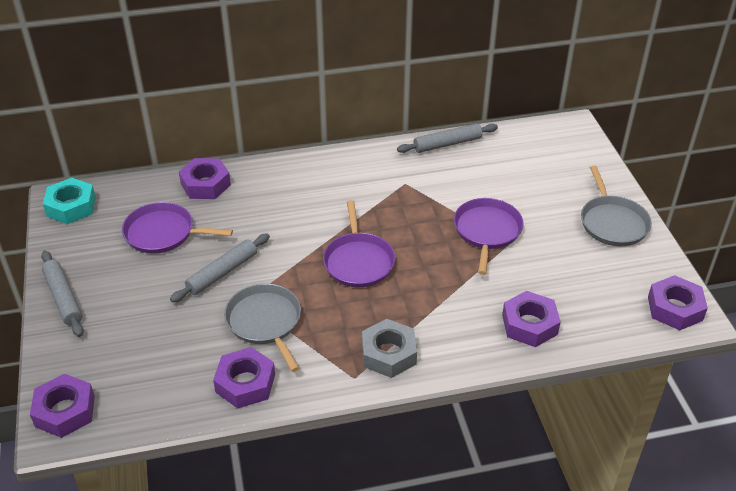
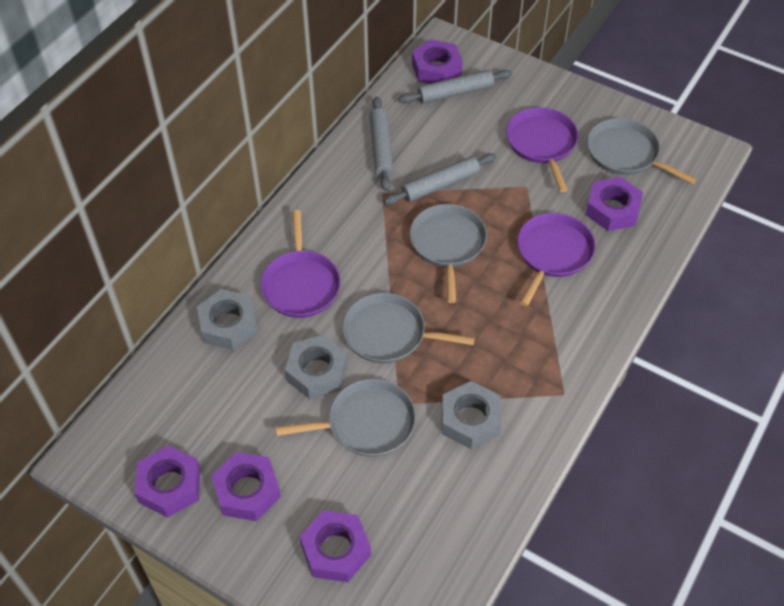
grey nut: 1 -> 3
grey pan: 2 -> 4
turquoise nut: 1 -> 0

